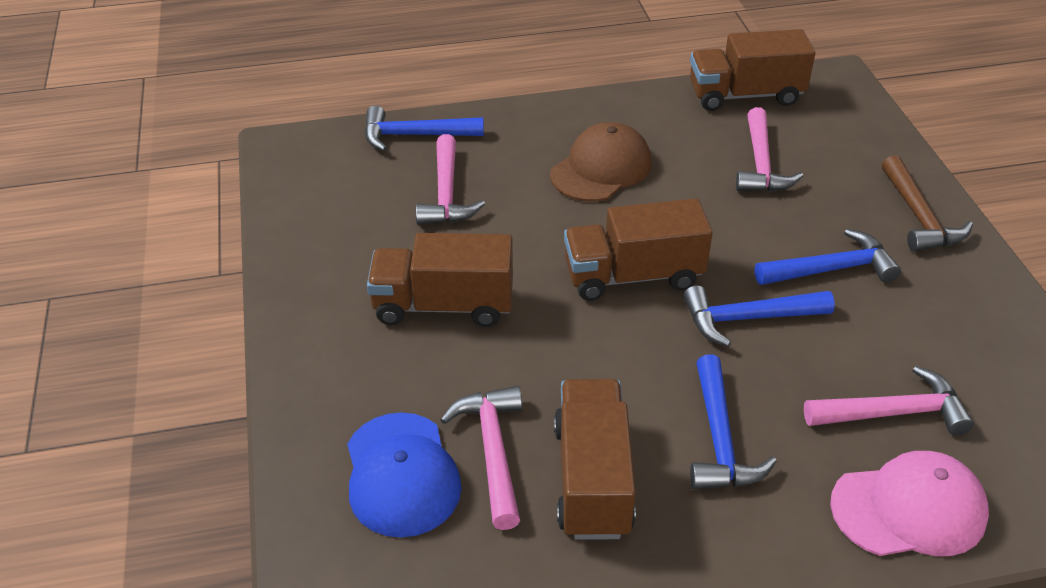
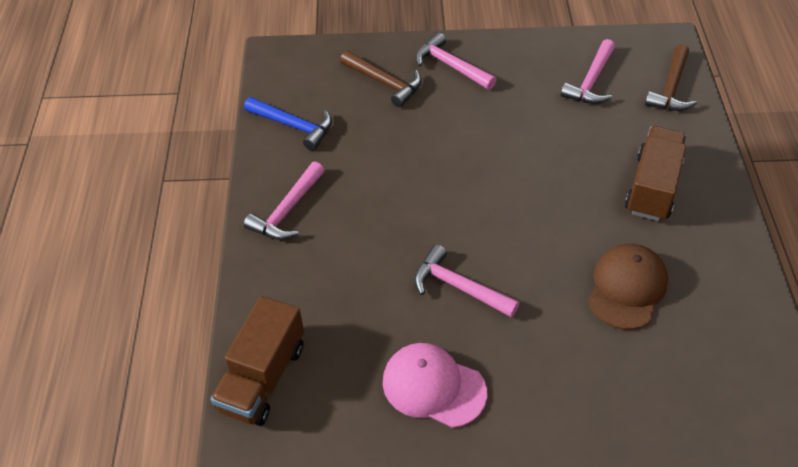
blue cap: 1 -> 0
blue hammer: 4 -> 1
brown hammer: 1 -> 2
brown truck: 4 -> 2

